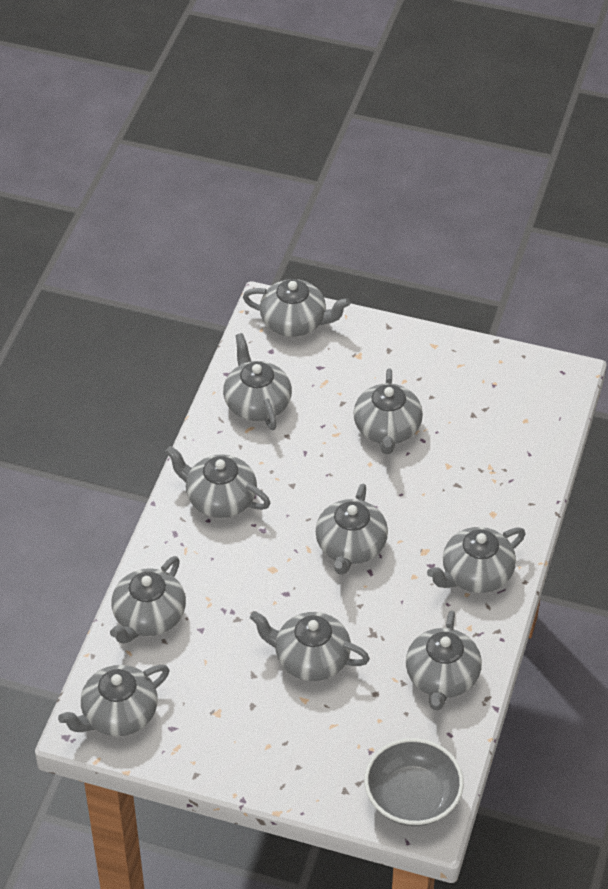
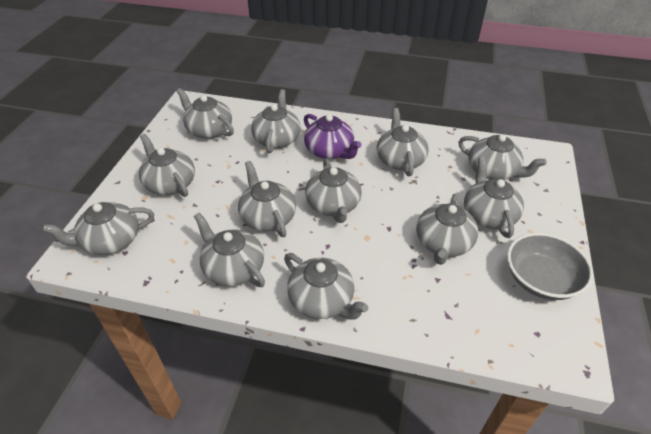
grey teapot: 10 -> 12
purple teapot: 0 -> 1

